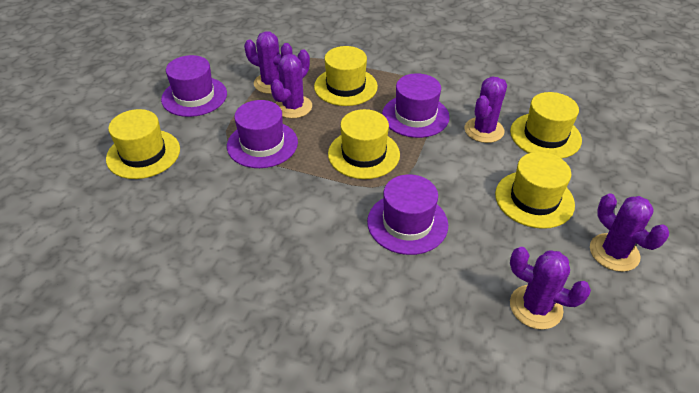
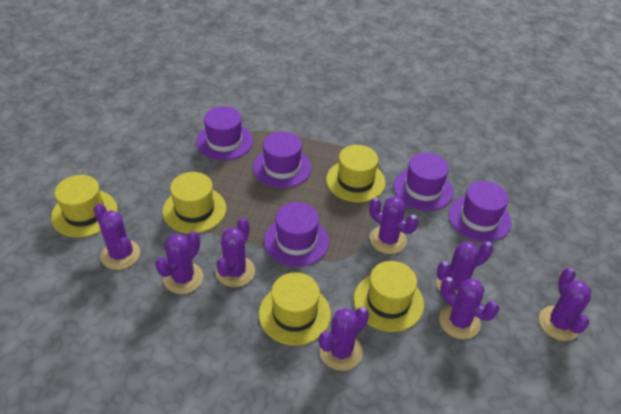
purple cactus: 5 -> 8
purple hat: 4 -> 5

